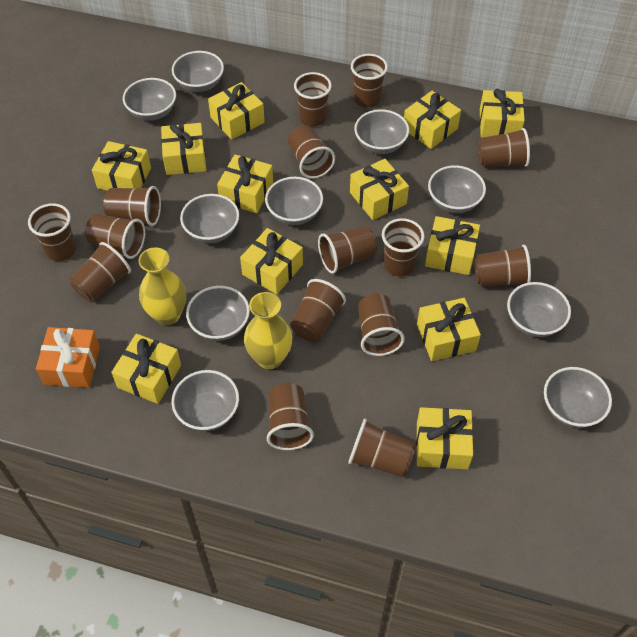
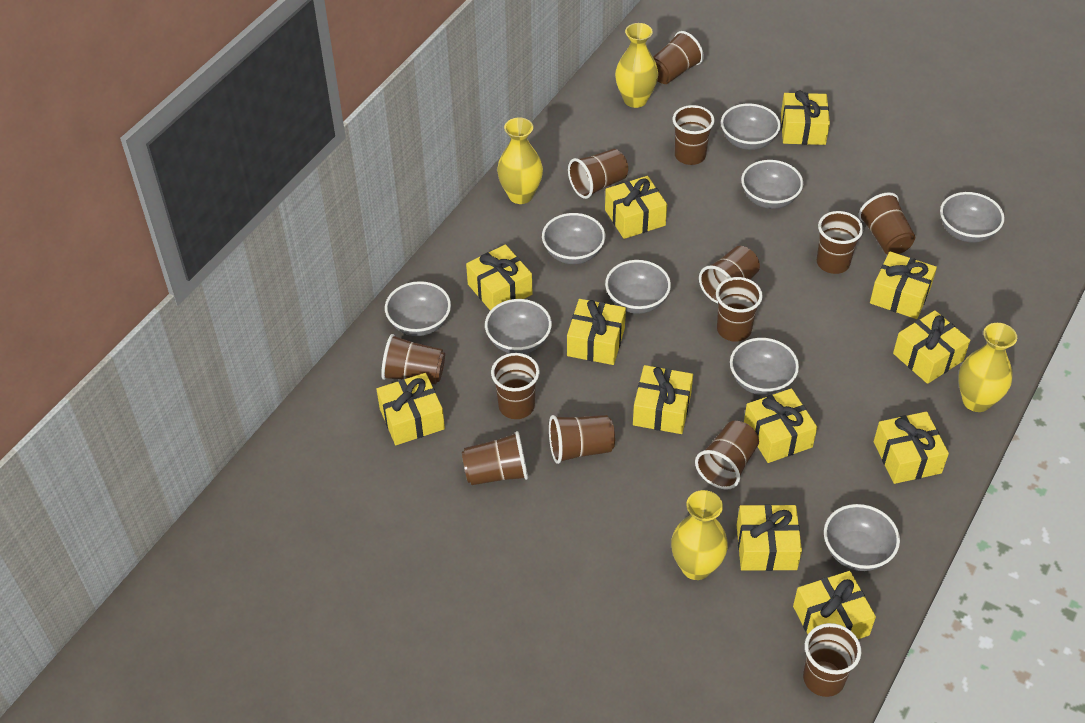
brown cup: 15 -> 13
grey bowl: 10 -> 9
orange gift: 1 -> 0
yellow vase: 2 -> 4

